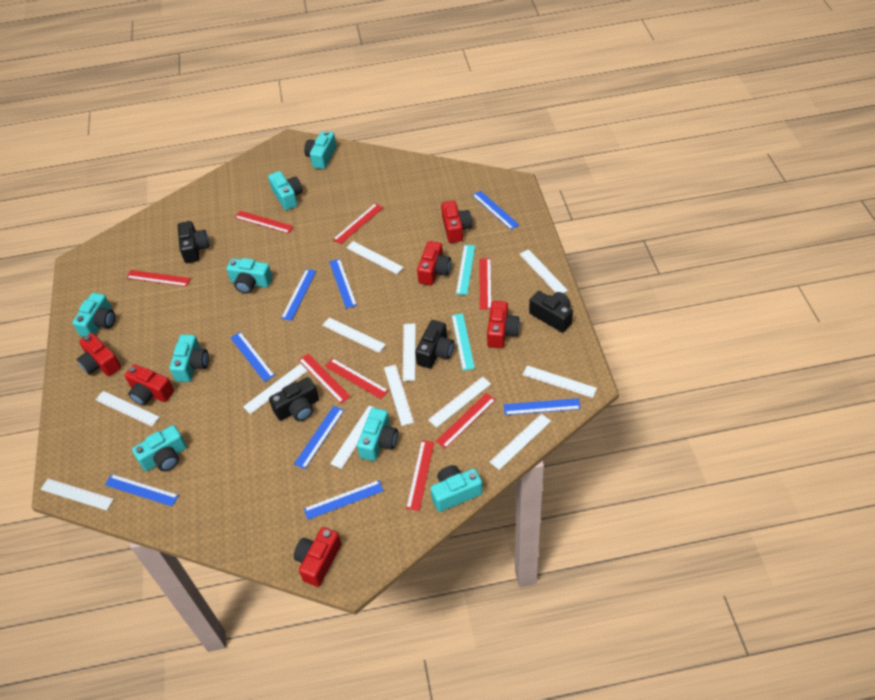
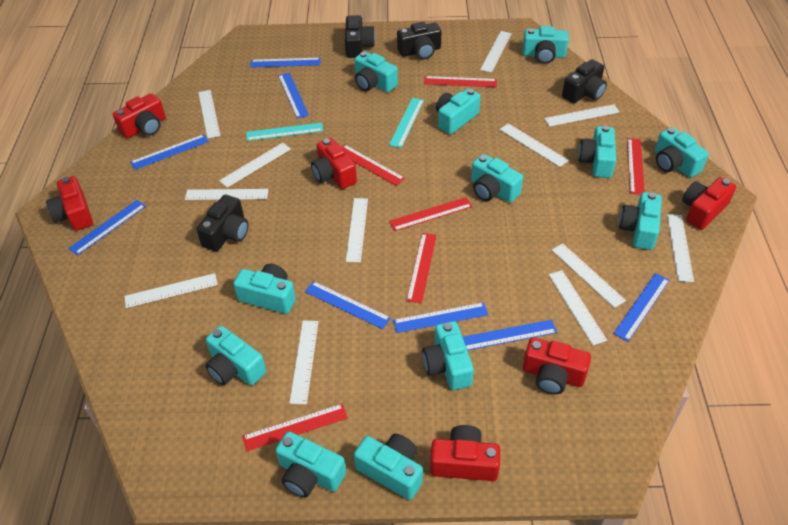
red ruler: 8 -> 6
turquoise camera: 8 -> 12

